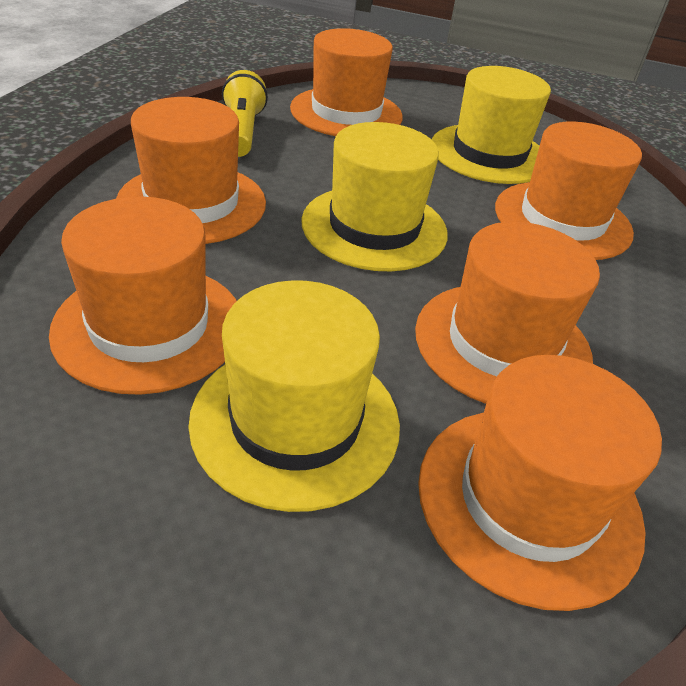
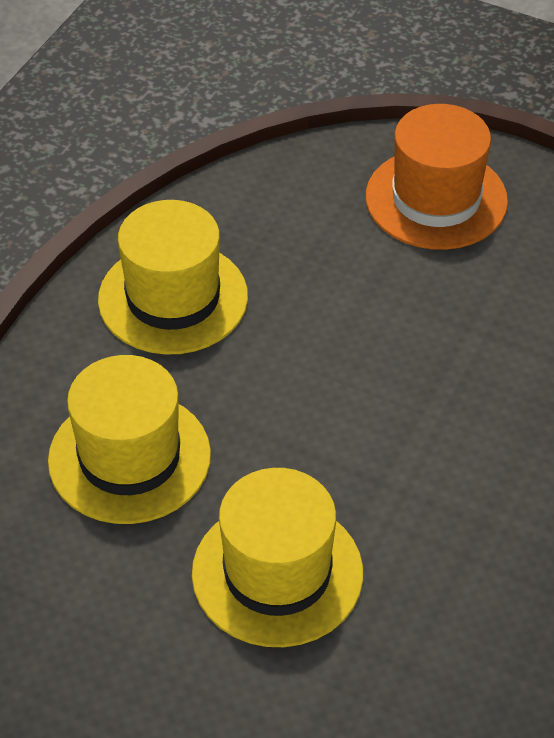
orange hat: 6 -> 1
yellow flashlight: 1 -> 0

